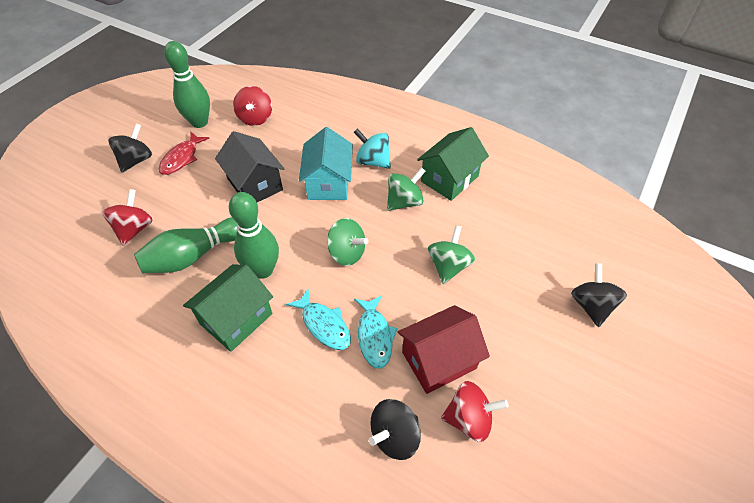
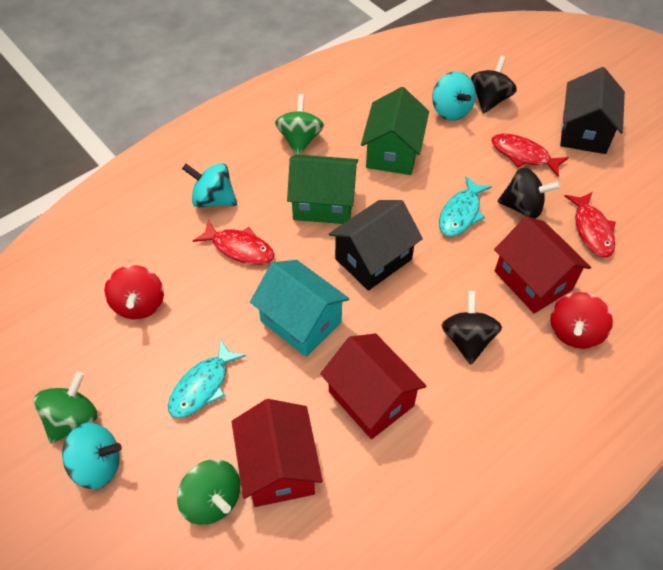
black house: 1 -> 2
green bowling pin: 3 -> 0
red fish: 1 -> 3
red house: 1 -> 3
red spinning top: 3 -> 2
turquoise spinning top: 1 -> 3

